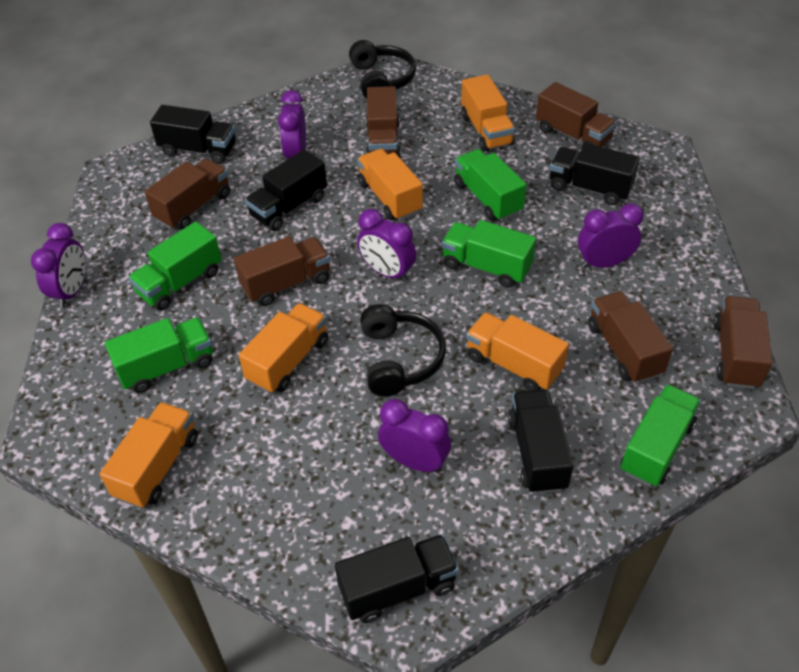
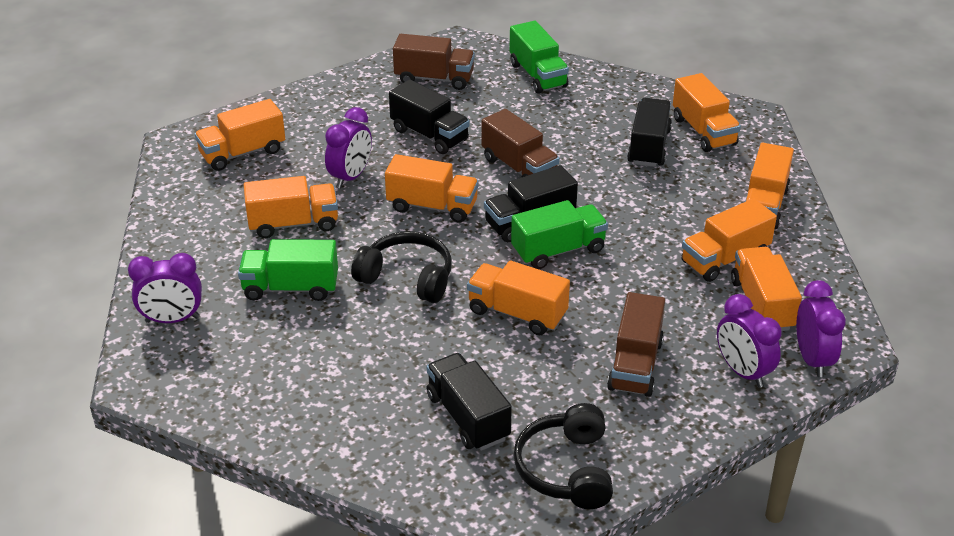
black truck: 5 -> 4
brown truck: 6 -> 3
green truck: 5 -> 3
orange truck: 5 -> 8
purple clock: 5 -> 4

